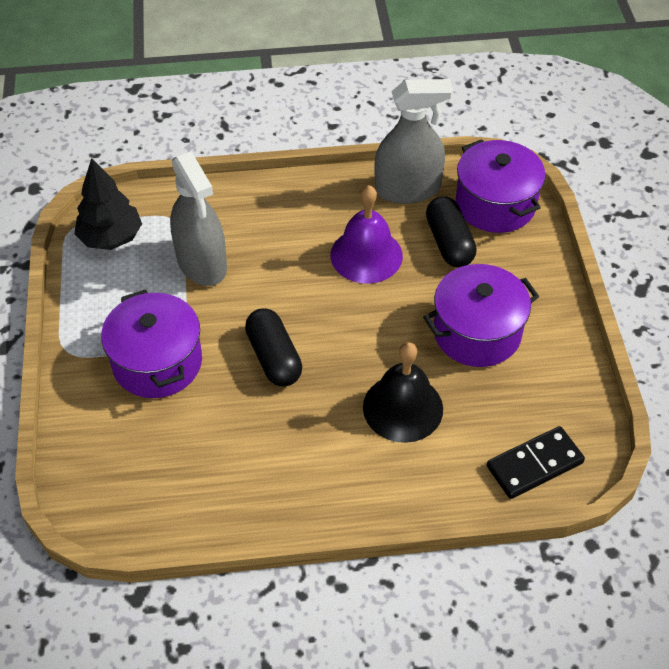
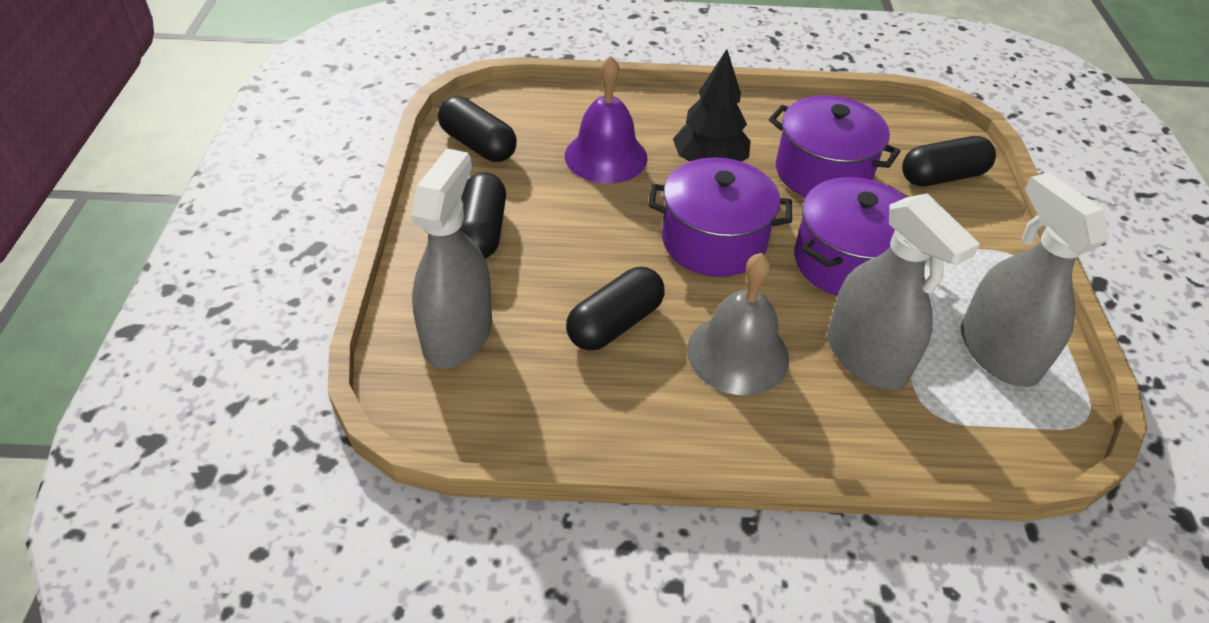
black bell: 1 -> 0
black capsule: 2 -> 4
black domino: 1 -> 0
grey bell: 0 -> 1
grey spray bottle: 2 -> 3

